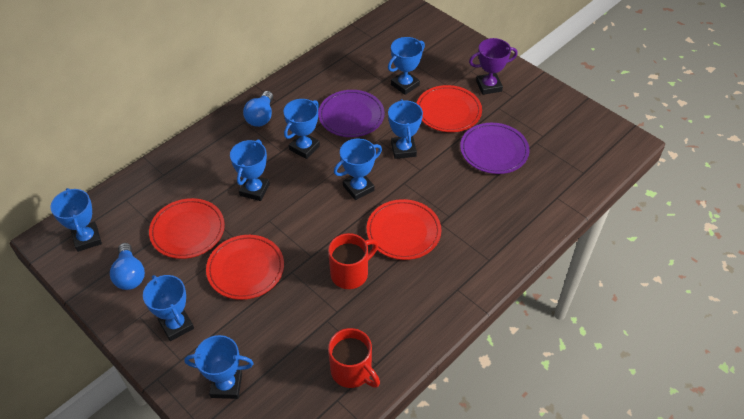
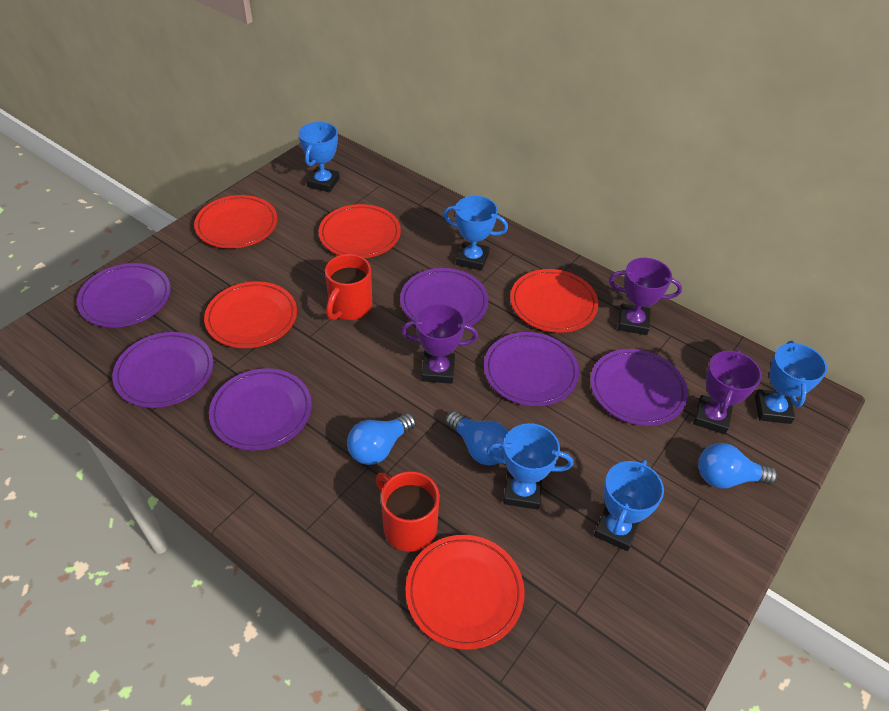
blue light bulb: 2 -> 3
blue trophy: 8 -> 5
purple plate: 2 -> 6
purple trophy: 1 -> 3
red plate: 4 -> 5

